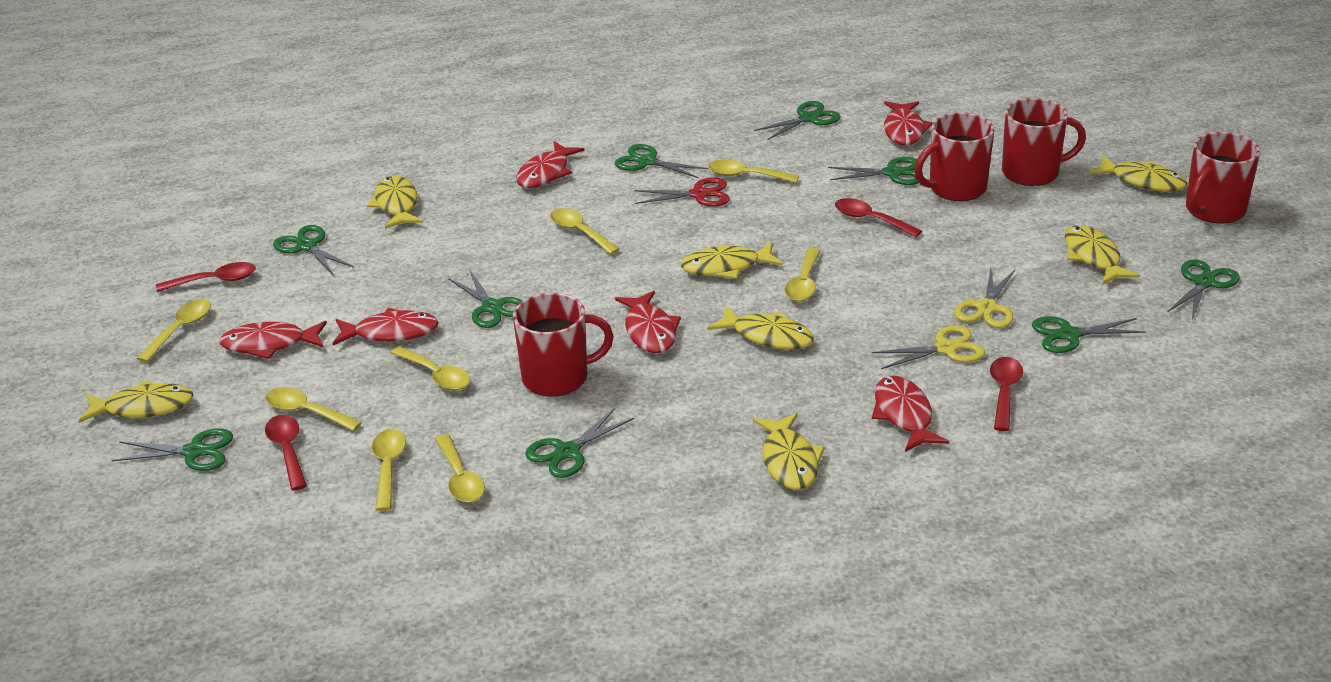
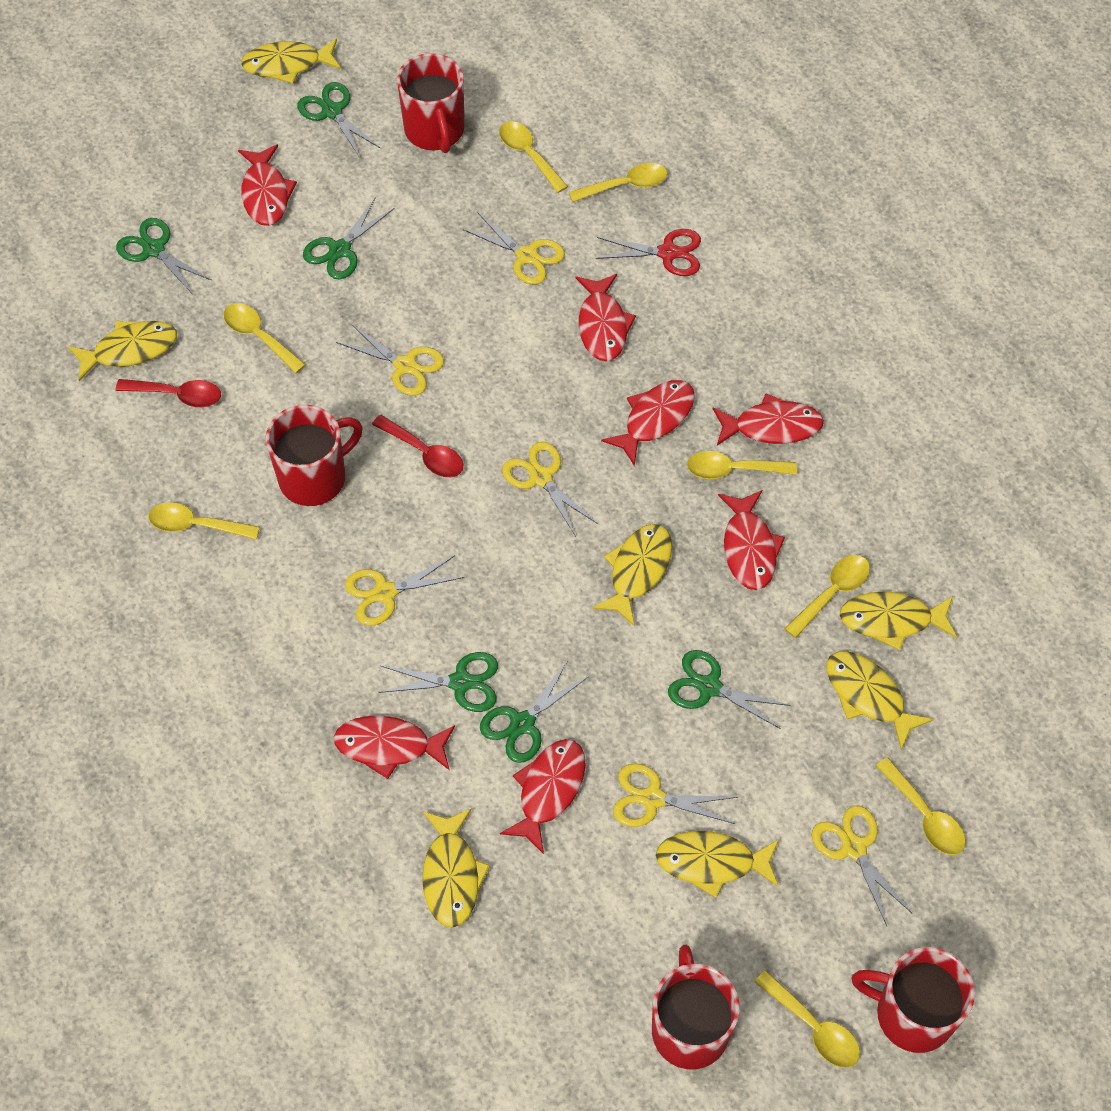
green scissors: 9 -> 6
red fish: 6 -> 7
red spoon: 4 -> 2
yellow scissors: 2 -> 6

